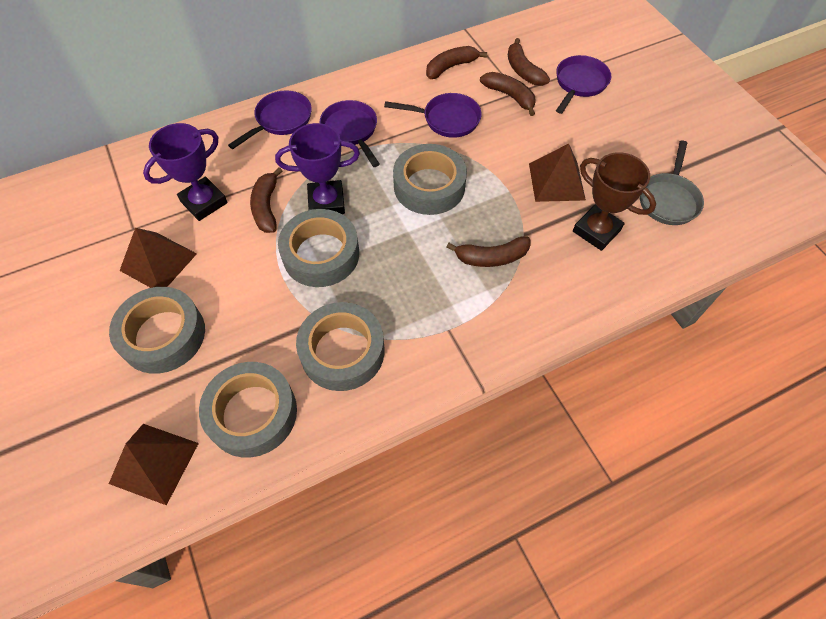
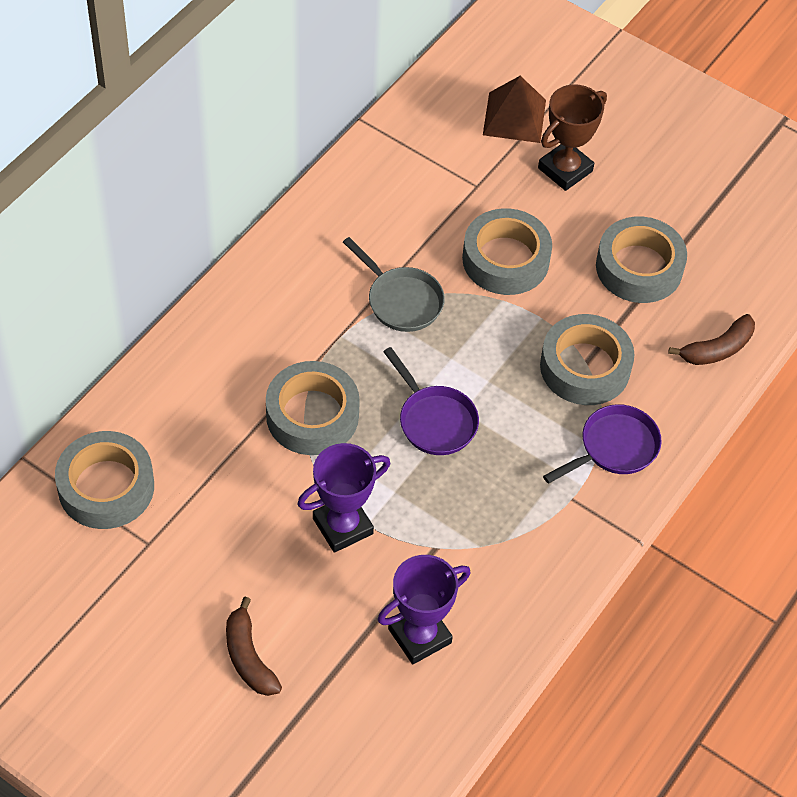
brown banana: 5 -> 2
brown pyramid: 3 -> 1
purple pan: 4 -> 2

